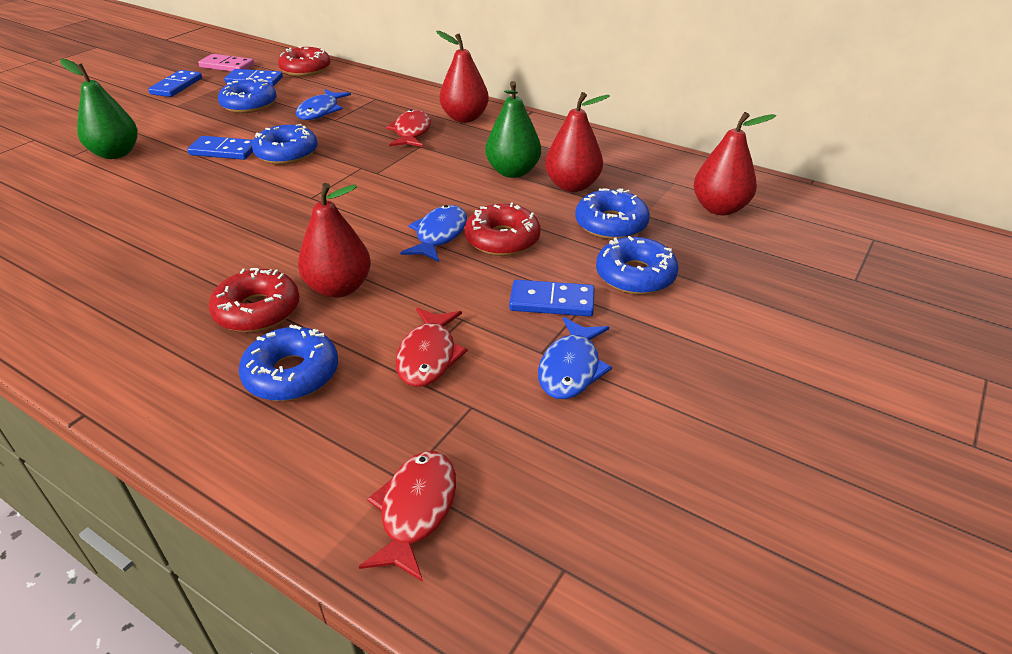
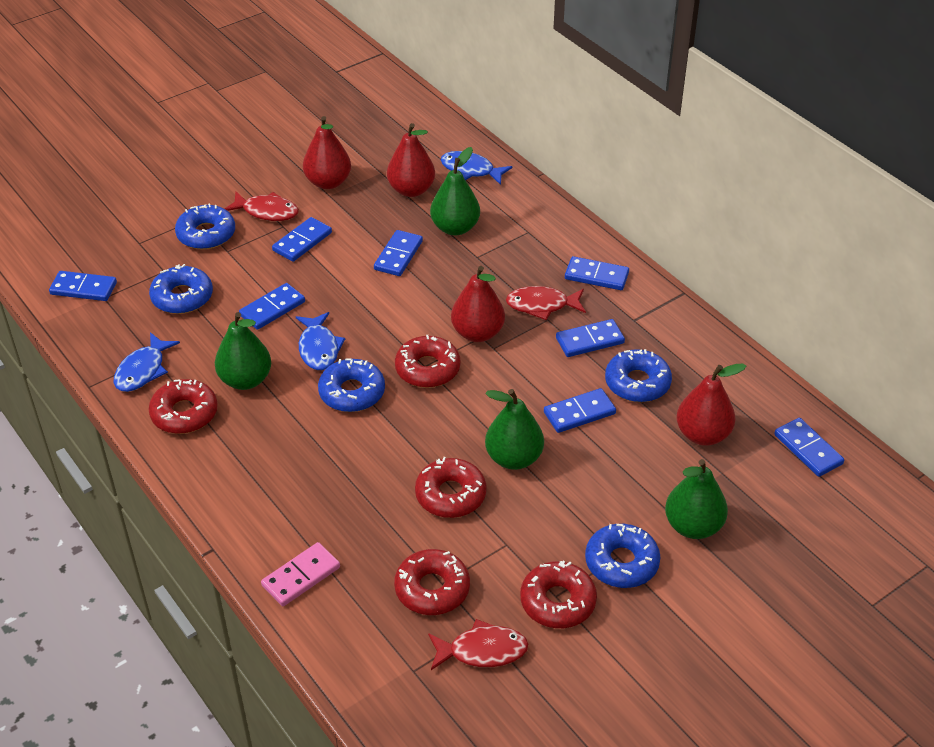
blue domino: 4 -> 8
green pear: 2 -> 4
red donut: 3 -> 5

